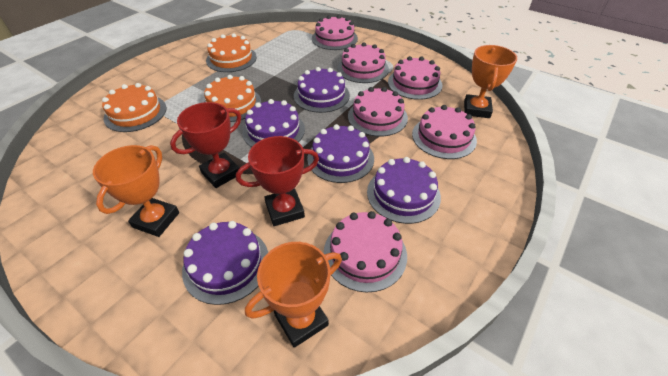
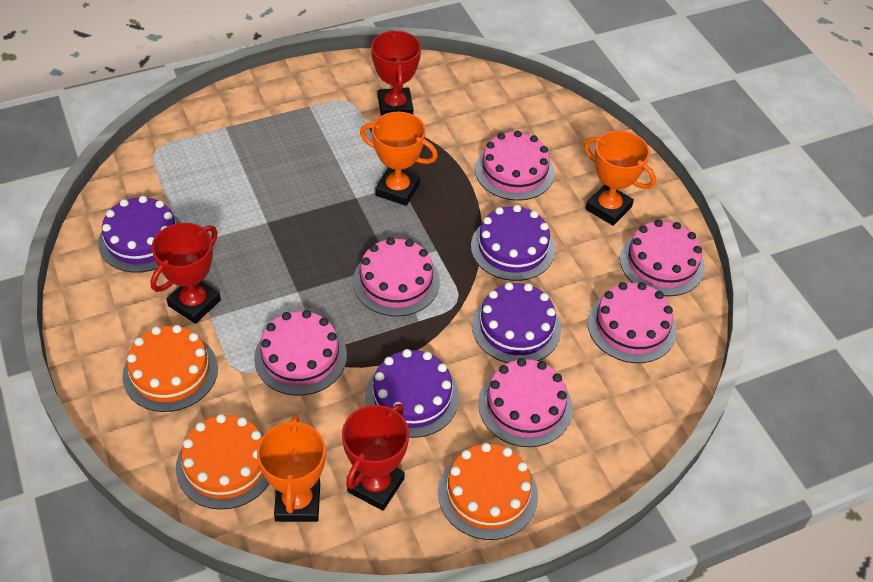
purple cake: 5 -> 4
red trophy: 2 -> 3

